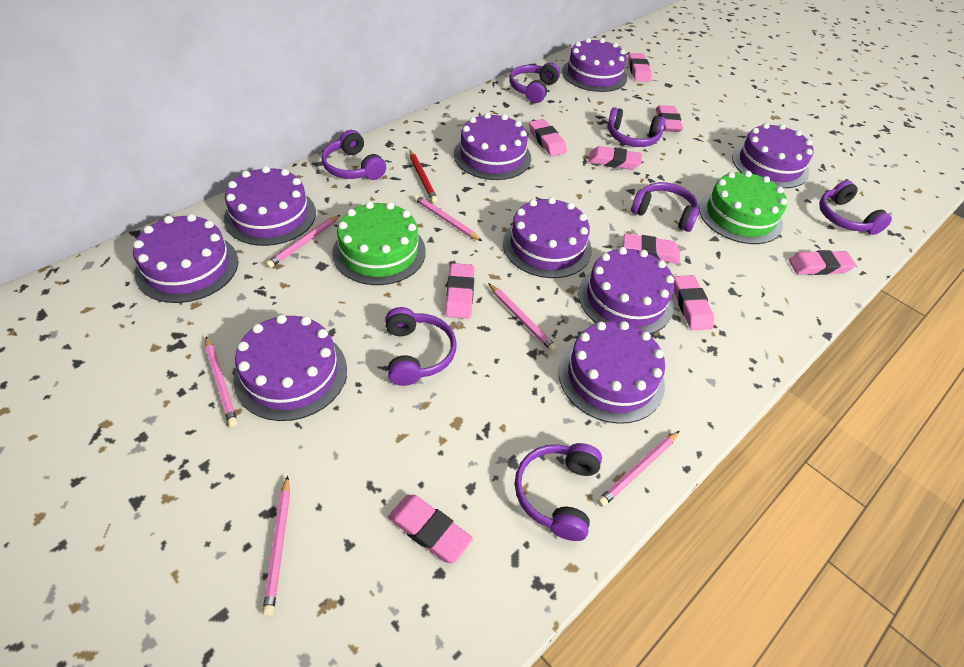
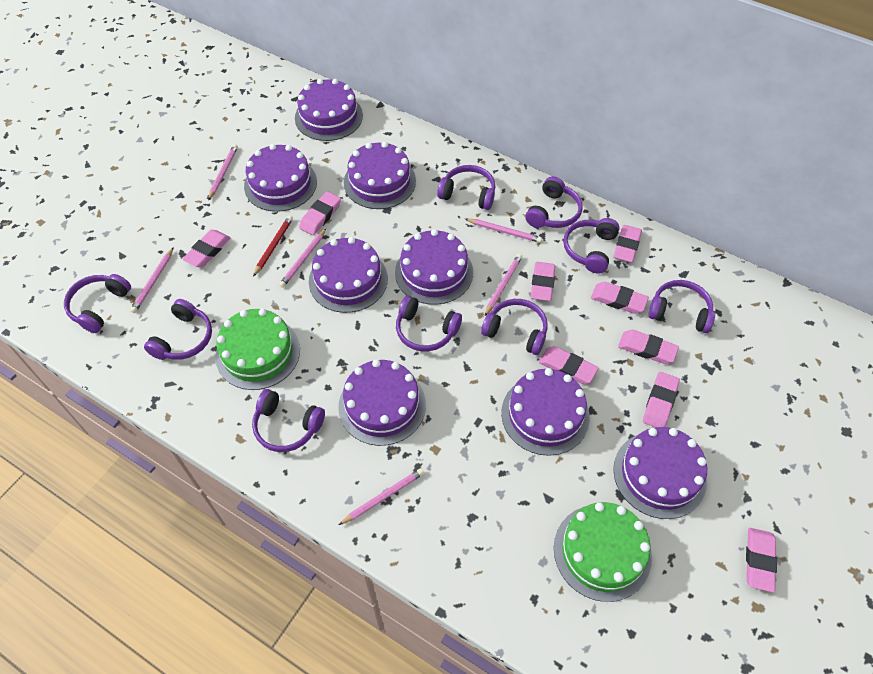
purple cake: 9 -> 8
purple headphones: 7 -> 9

